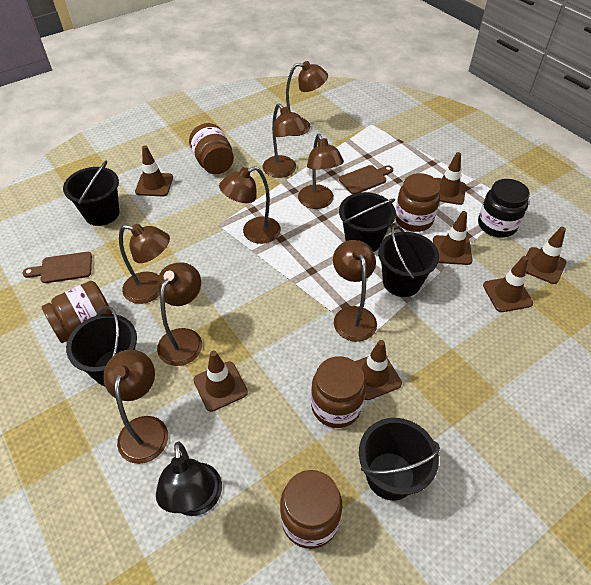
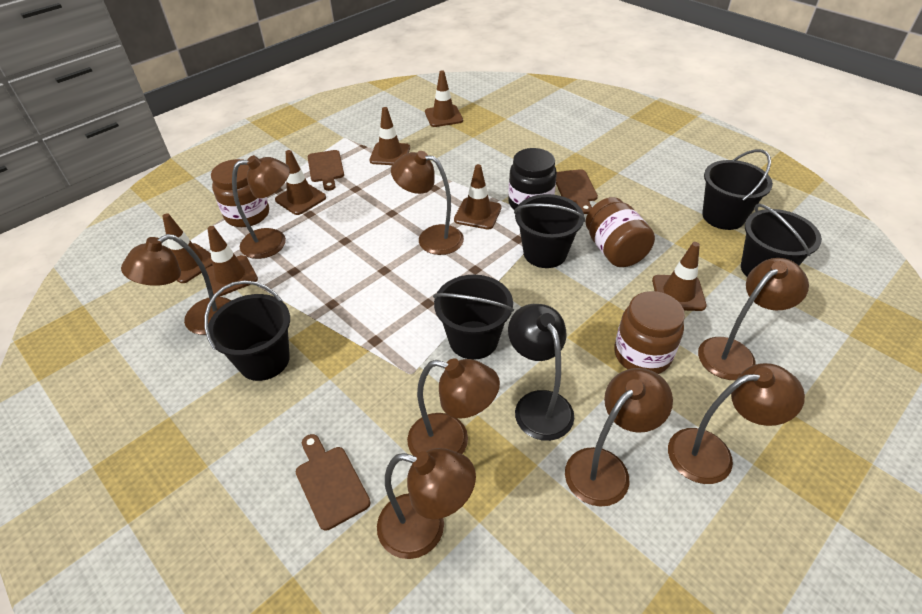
brown cutting board: 2 -> 3
brown jar: 5 -> 3

